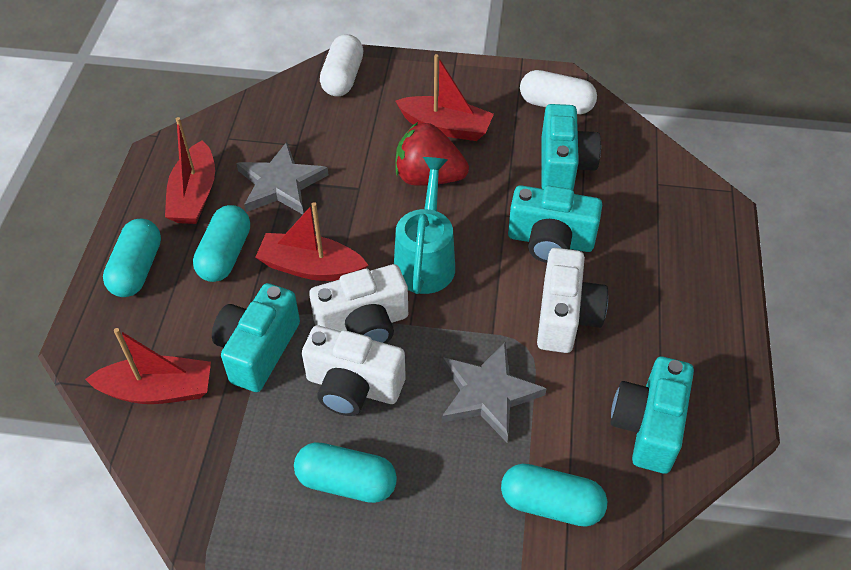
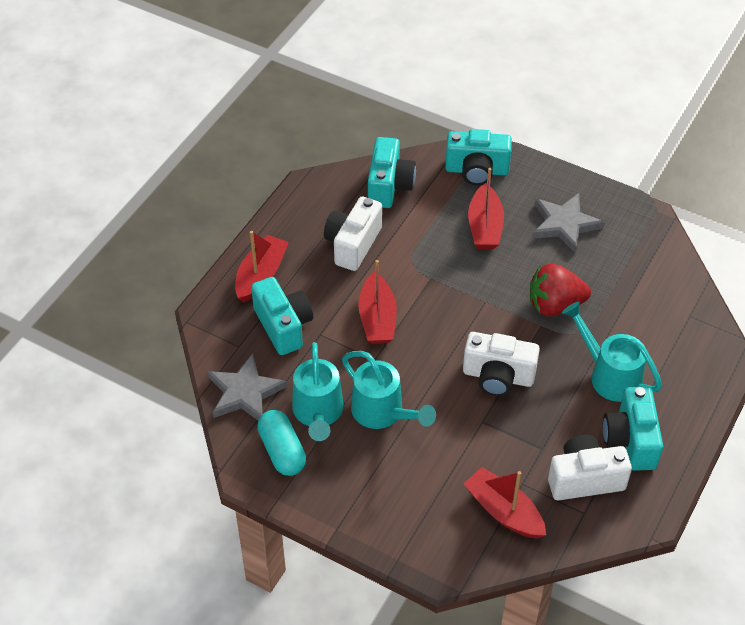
turquoise capsule: 4 -> 1
turquoise watering can: 1 -> 3
white capsule: 2 -> 0

